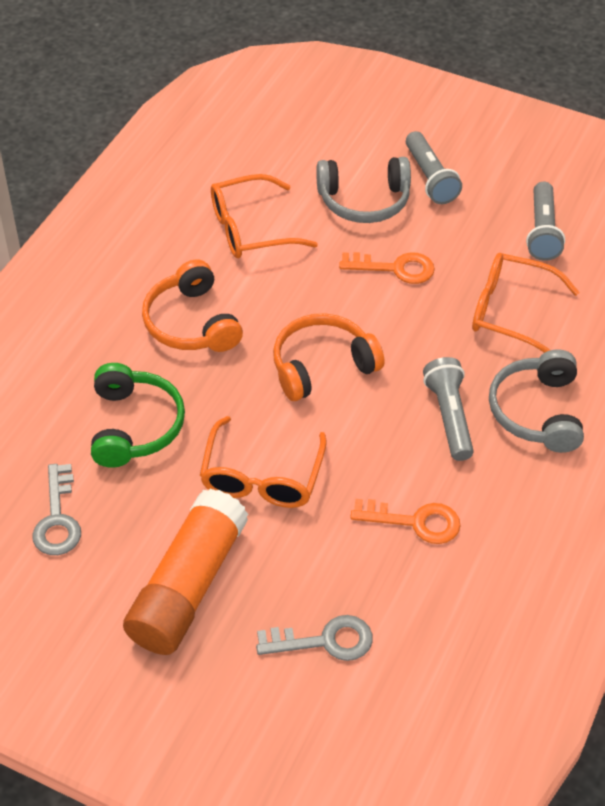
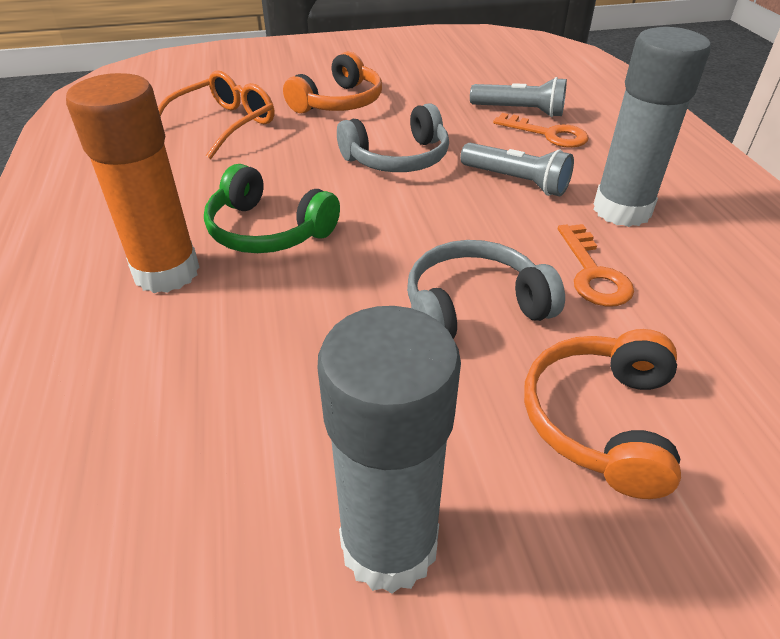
grey flashlight: 3 -> 2
grey glue stick: 0 -> 2
grey key: 2 -> 0
orange glasses: 3 -> 1

